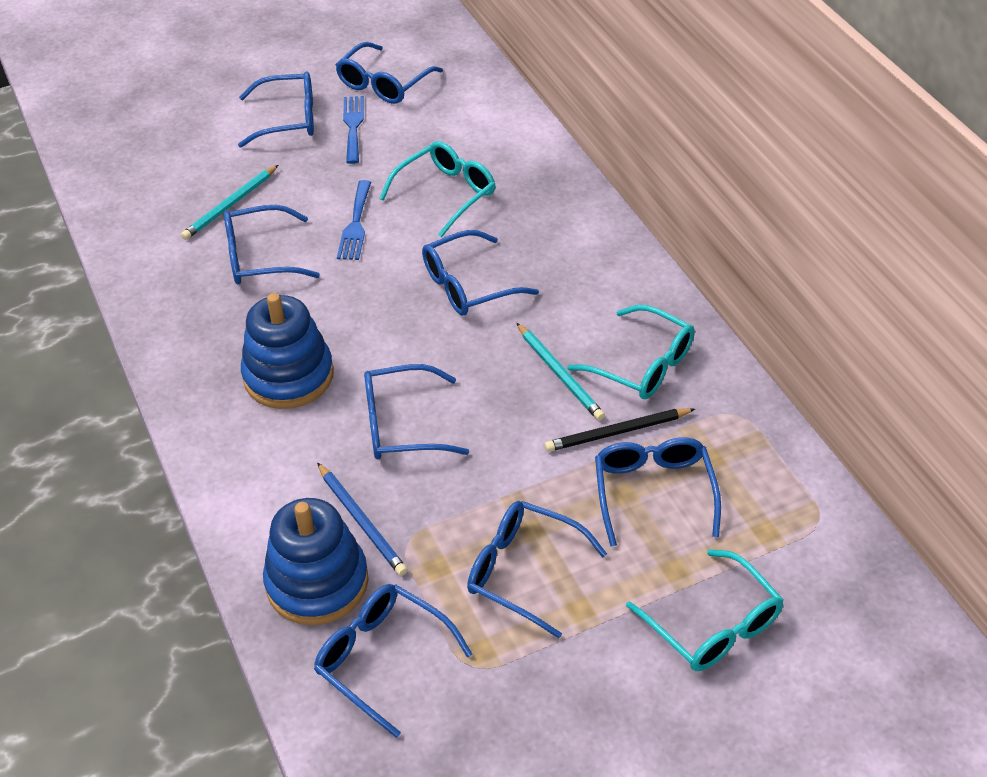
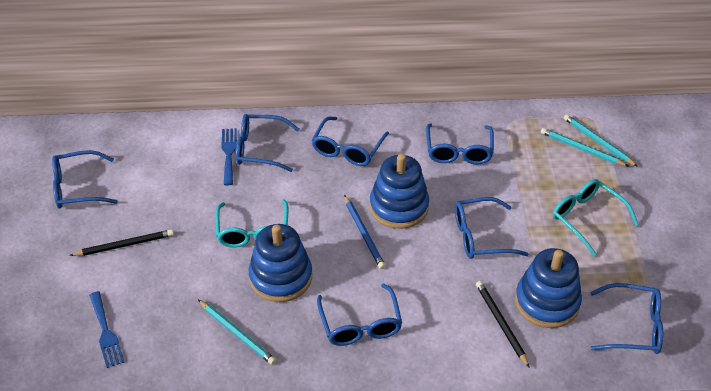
black pencil: 1 -> 2
blue glasses: 8 -> 7
blue stacking toy: 2 -> 3
turquoise glasses: 3 -> 2
turquoise pencil: 2 -> 3

